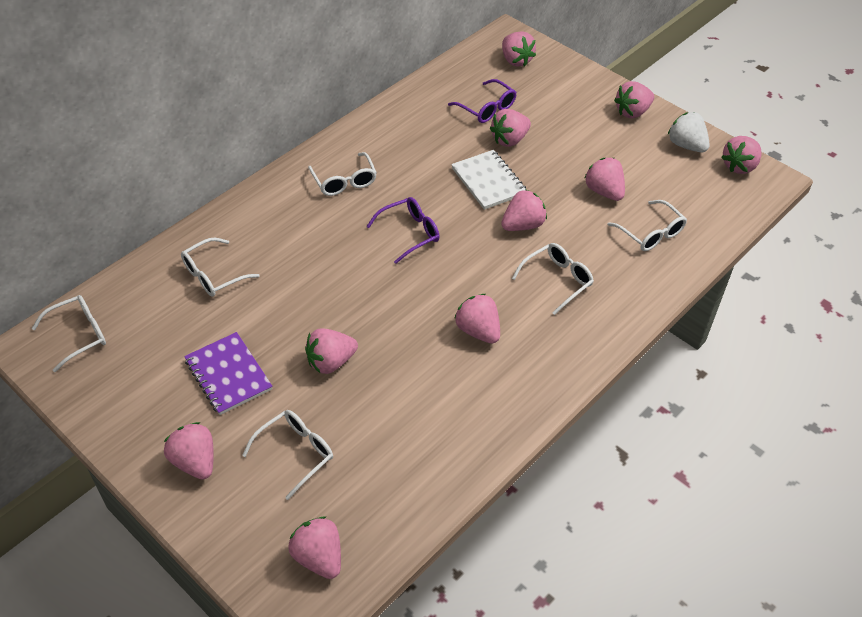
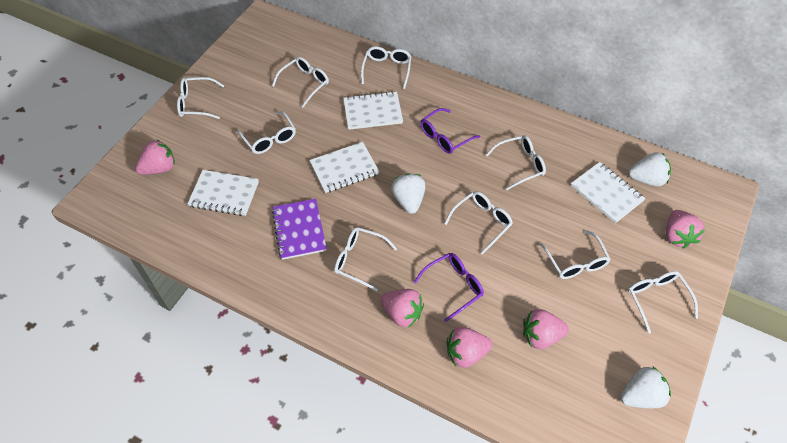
pink strawberry: 10 -> 5
white glasses: 6 -> 9
white notebook: 1 -> 4
white strawberry: 1 -> 3

